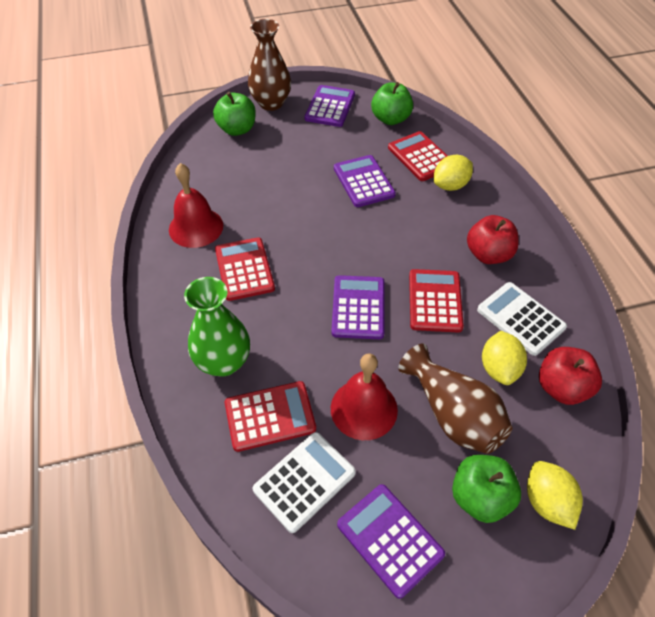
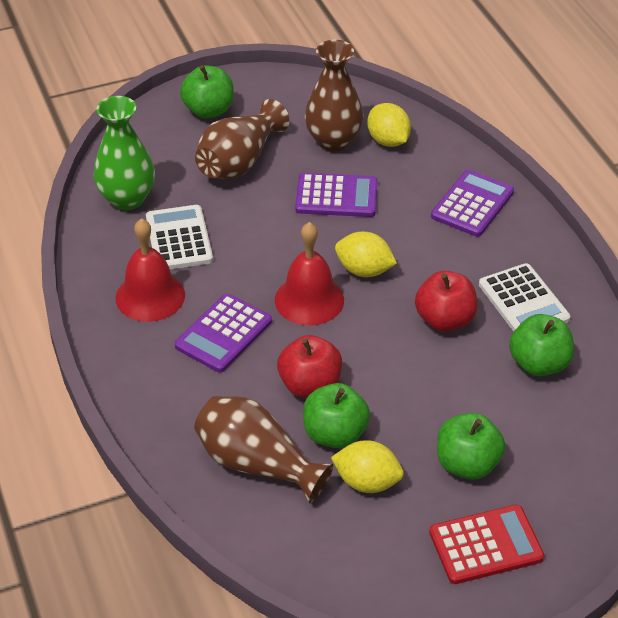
brown vase: 2 -> 3
green apple: 3 -> 4
purple calculator: 4 -> 3
red calculator: 4 -> 1

